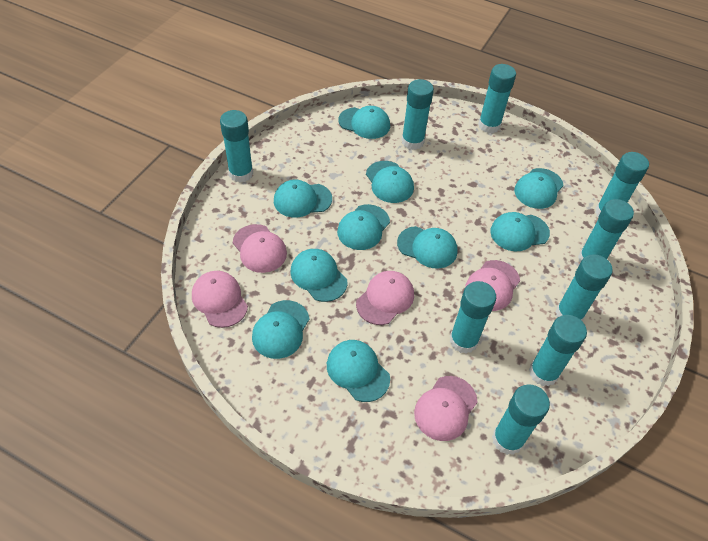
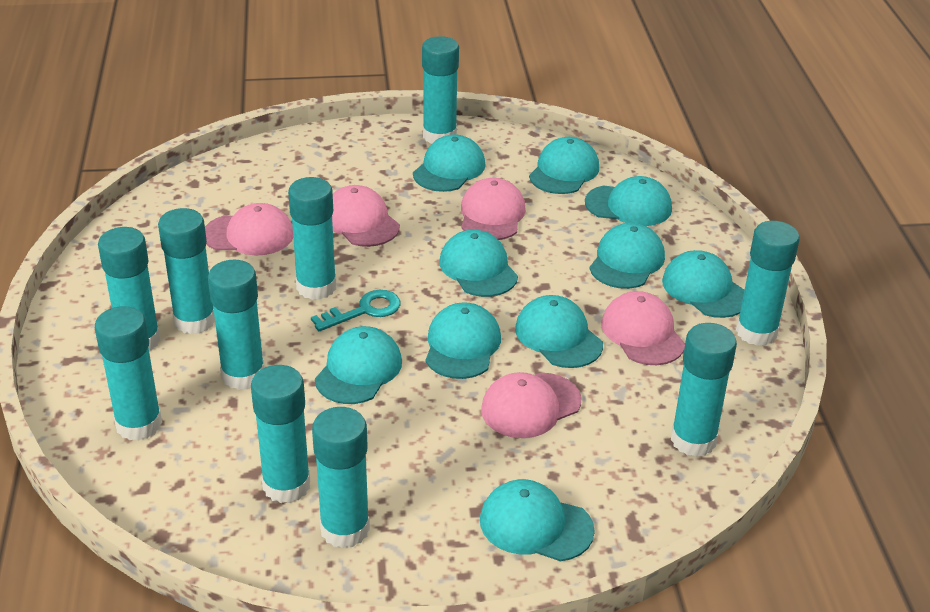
turquoise glue stick: 9 -> 10
turquoise key: 0 -> 1

